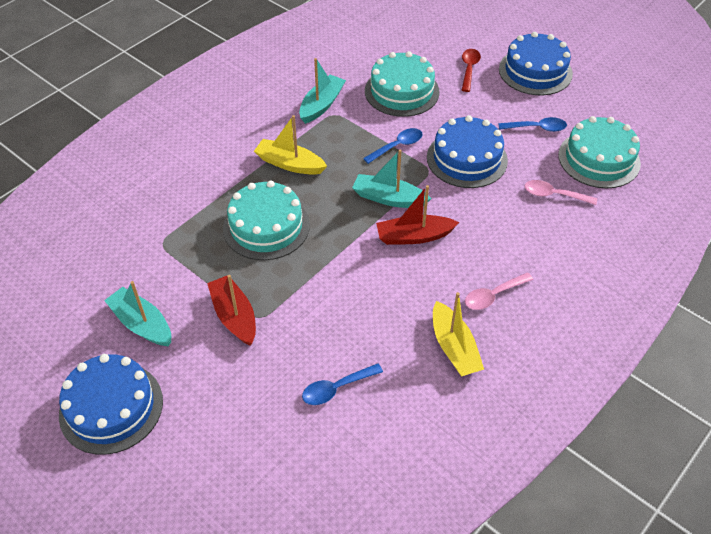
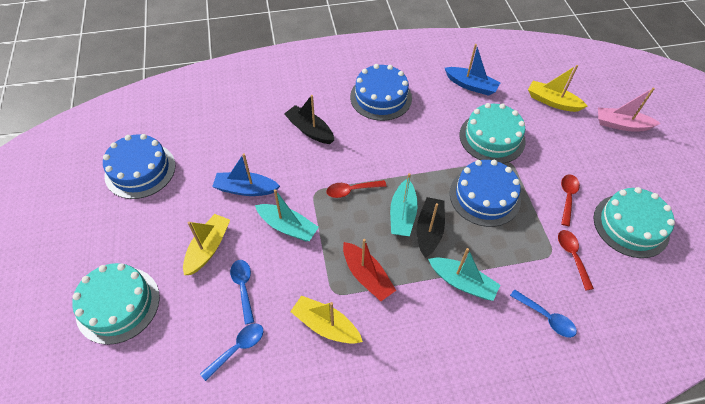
black boat: 0 -> 2
blue boat: 0 -> 2
pink boat: 0 -> 1
pink spoon: 2 -> 0
red boat: 2 -> 1
red spoon: 1 -> 3
yellow boat: 2 -> 3

